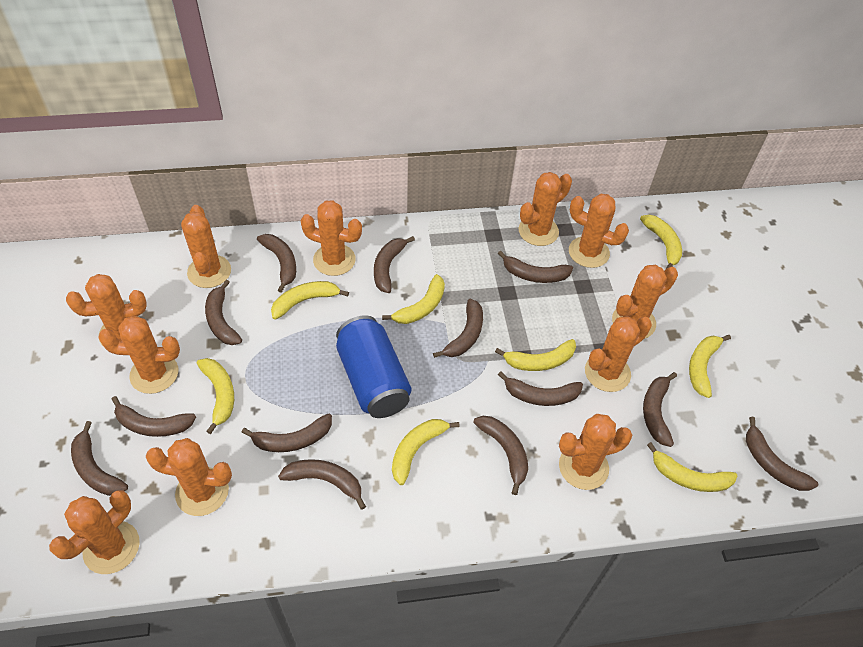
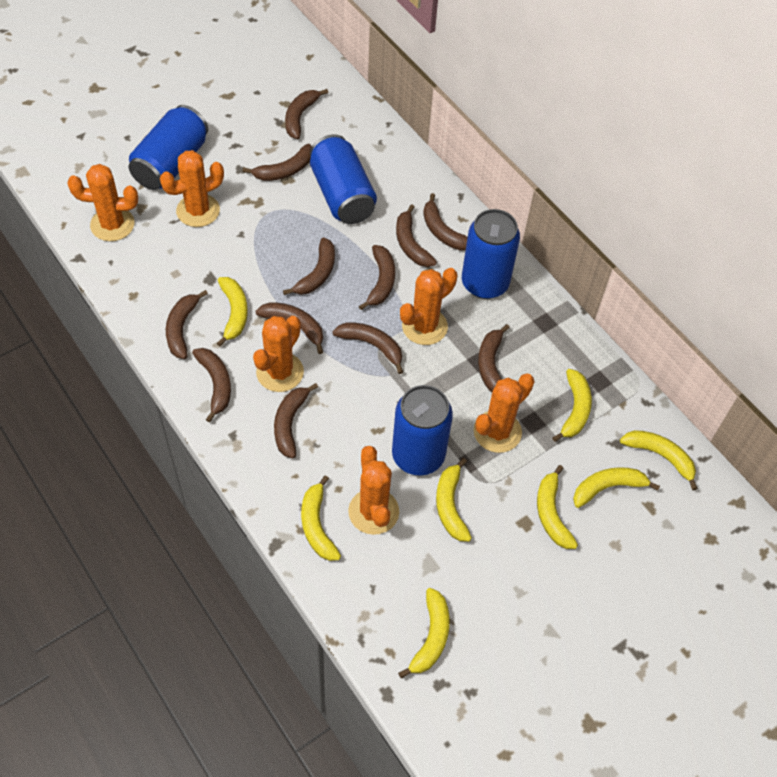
blue can: 1 -> 4
brown banana: 13 -> 12
orange cactus: 11 -> 6

